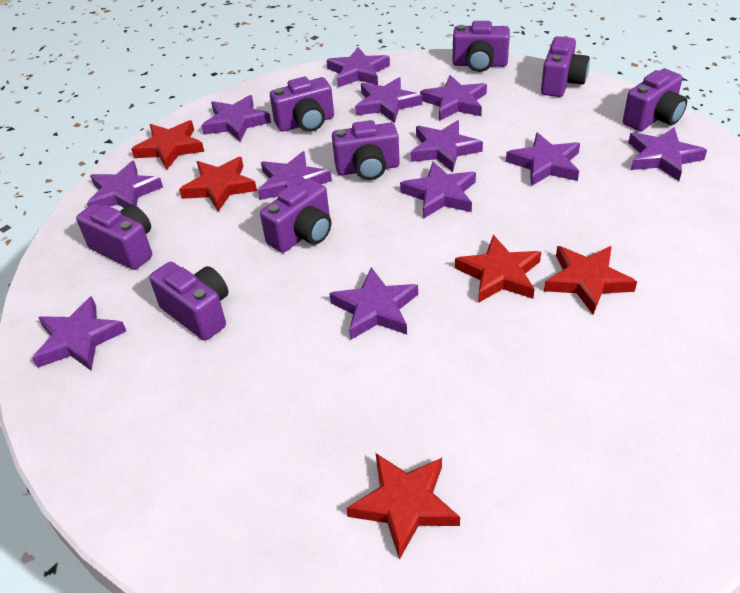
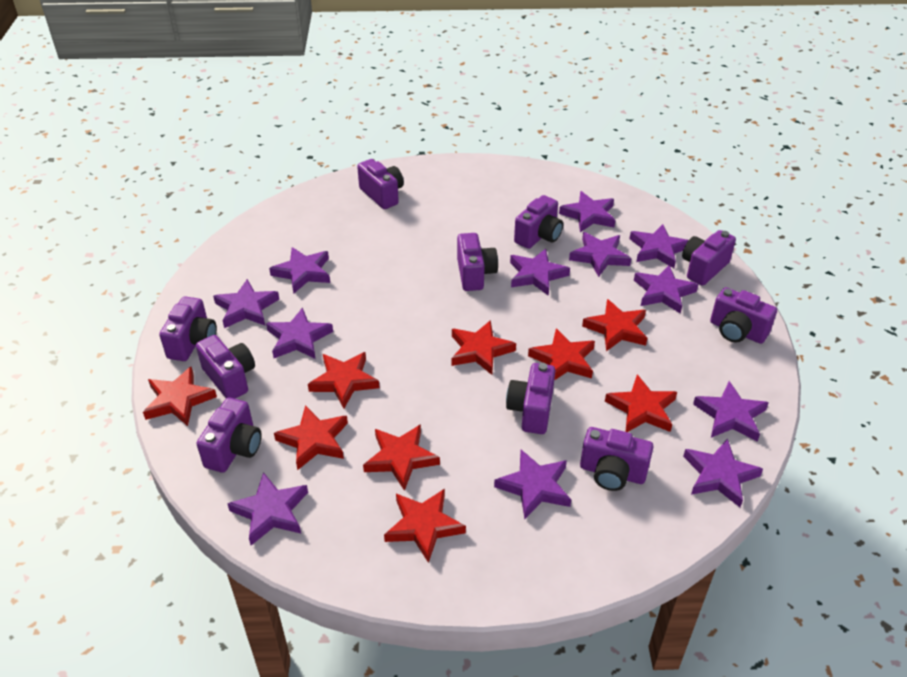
purple camera: 8 -> 10
red star: 5 -> 9

